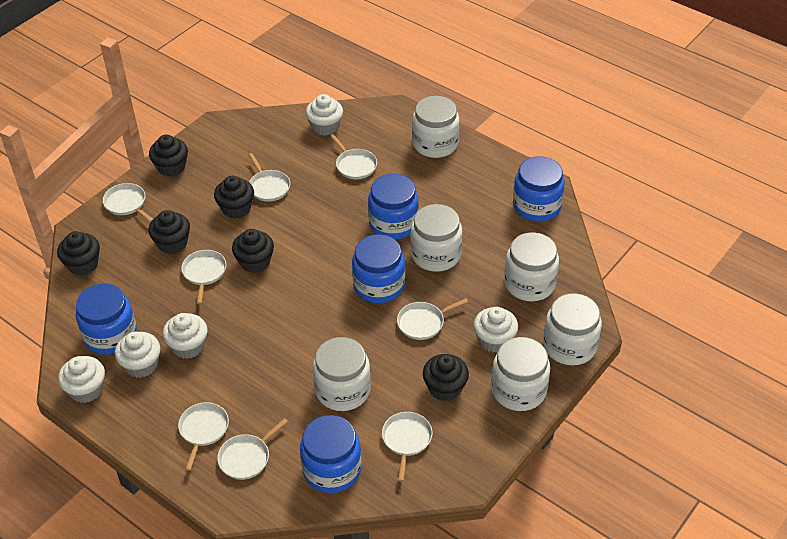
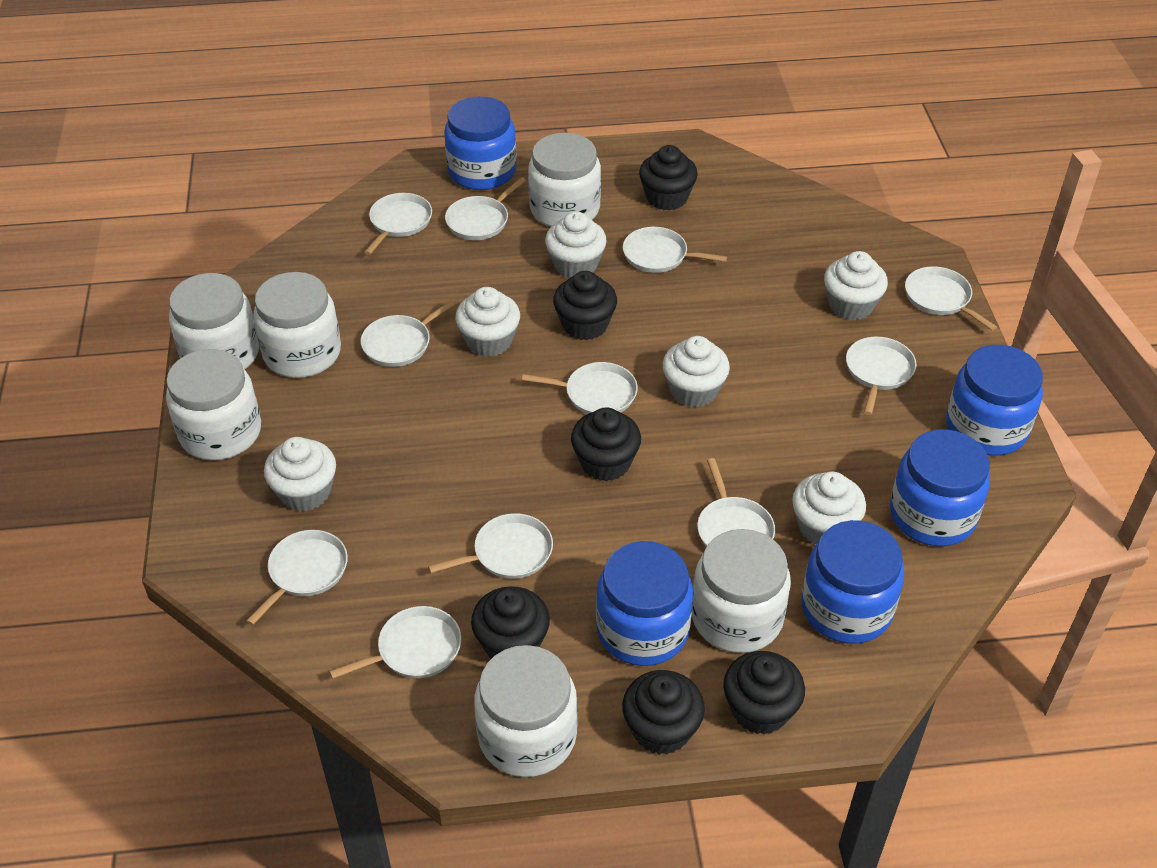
white cupcake: 5 -> 6
white pan: 8 -> 11

